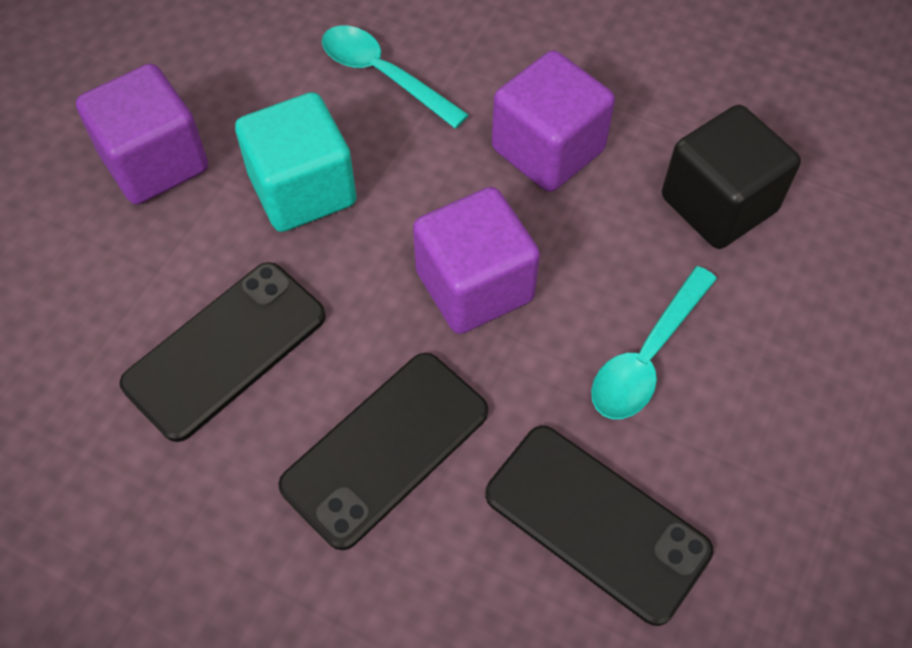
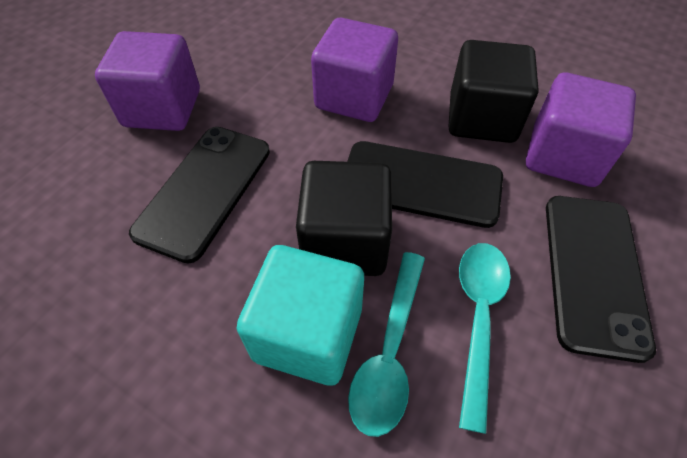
black cube: 1 -> 2

